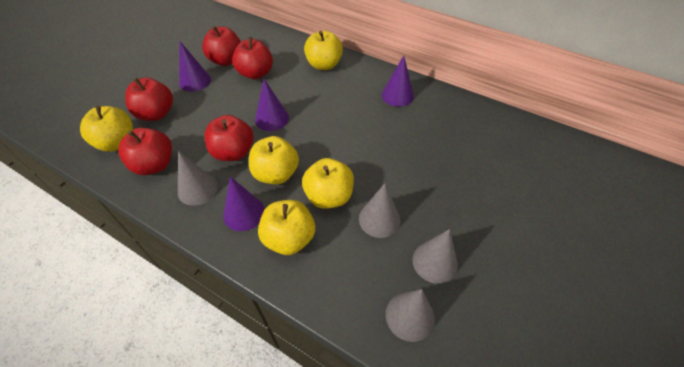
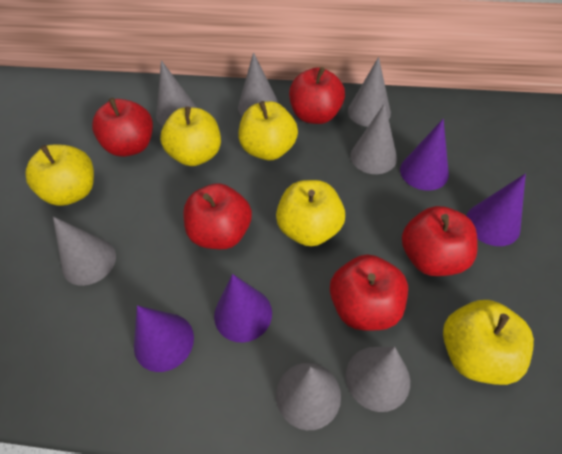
grey cone: 4 -> 7

